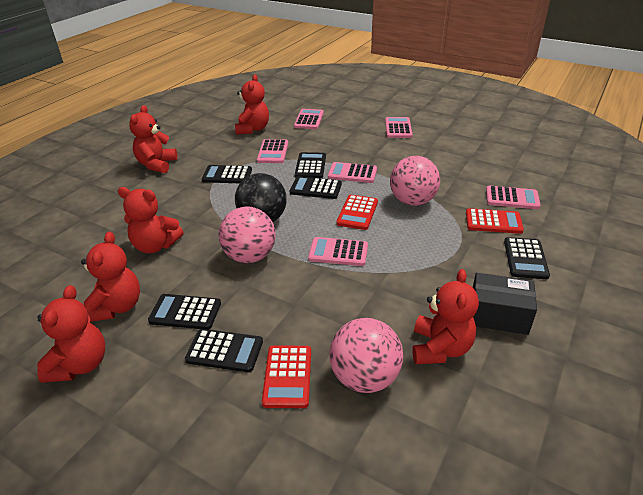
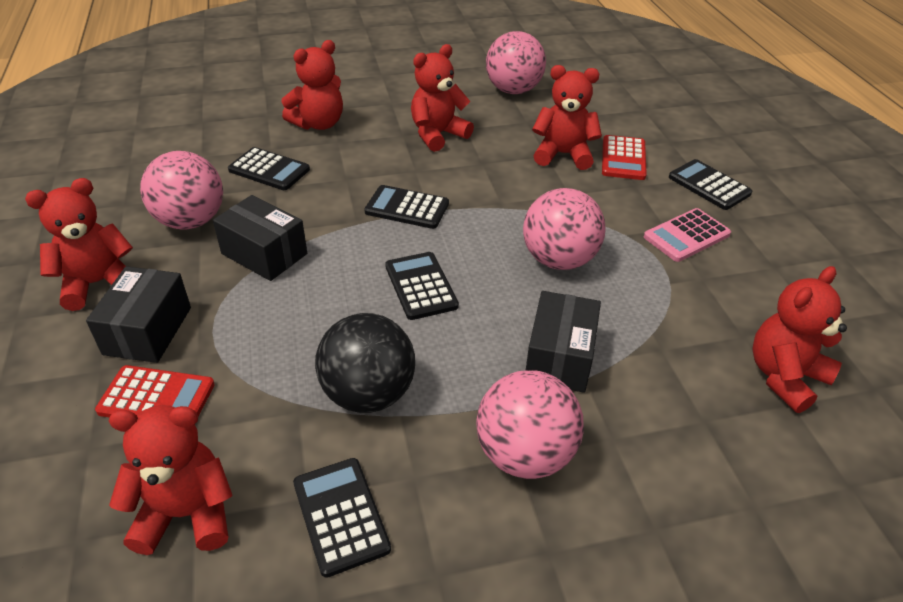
black box: 1 -> 3
black calculator: 6 -> 5
pink ball: 3 -> 4
pink calculator: 6 -> 1
red calculator: 3 -> 2

